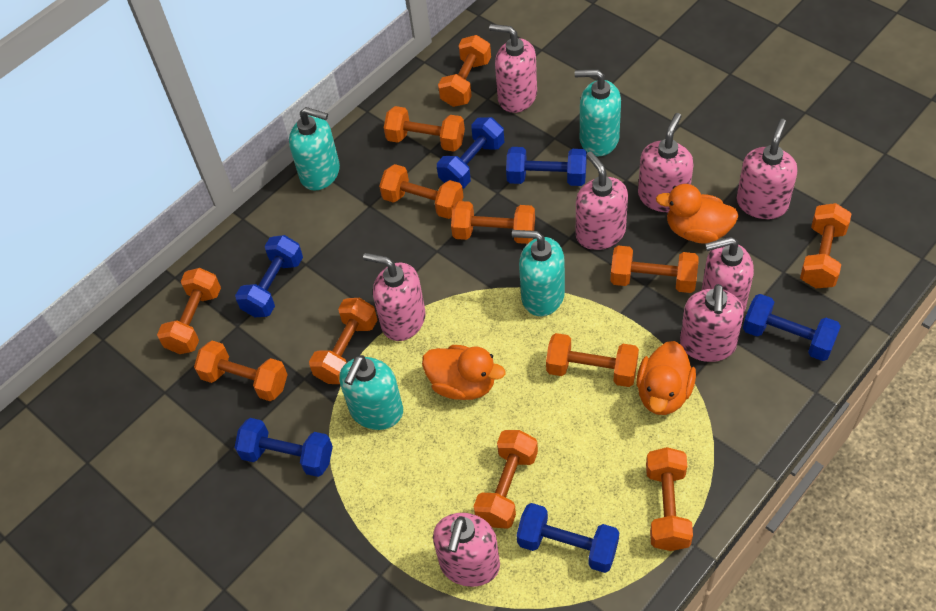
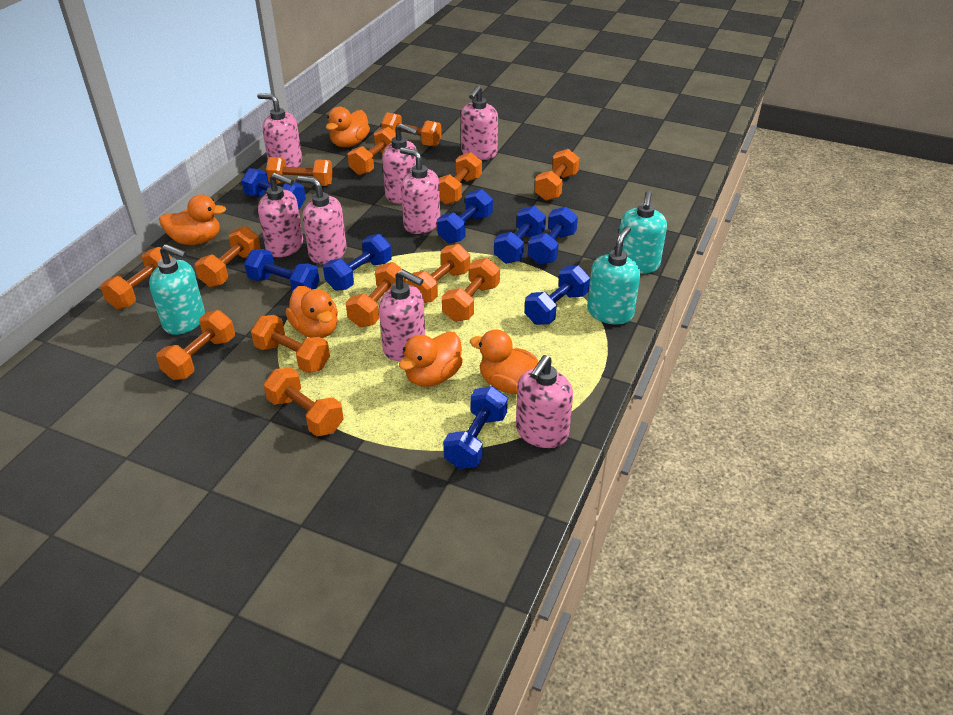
blue dumbbell: 6 -> 8
orange duck: 3 -> 5
orange dumbbell: 12 -> 13
turquoise soap dispenser: 4 -> 3

